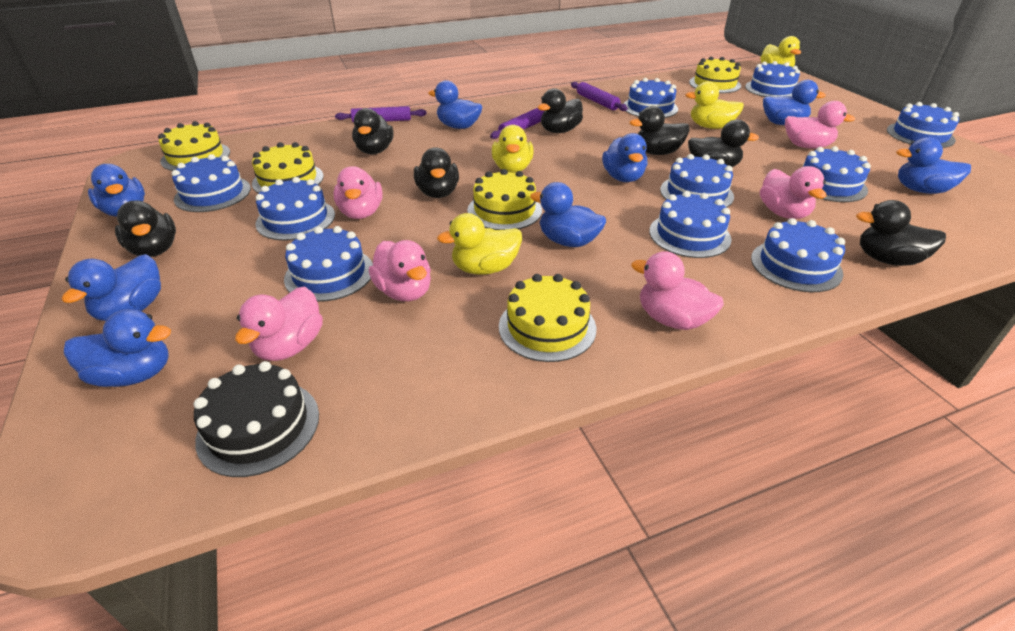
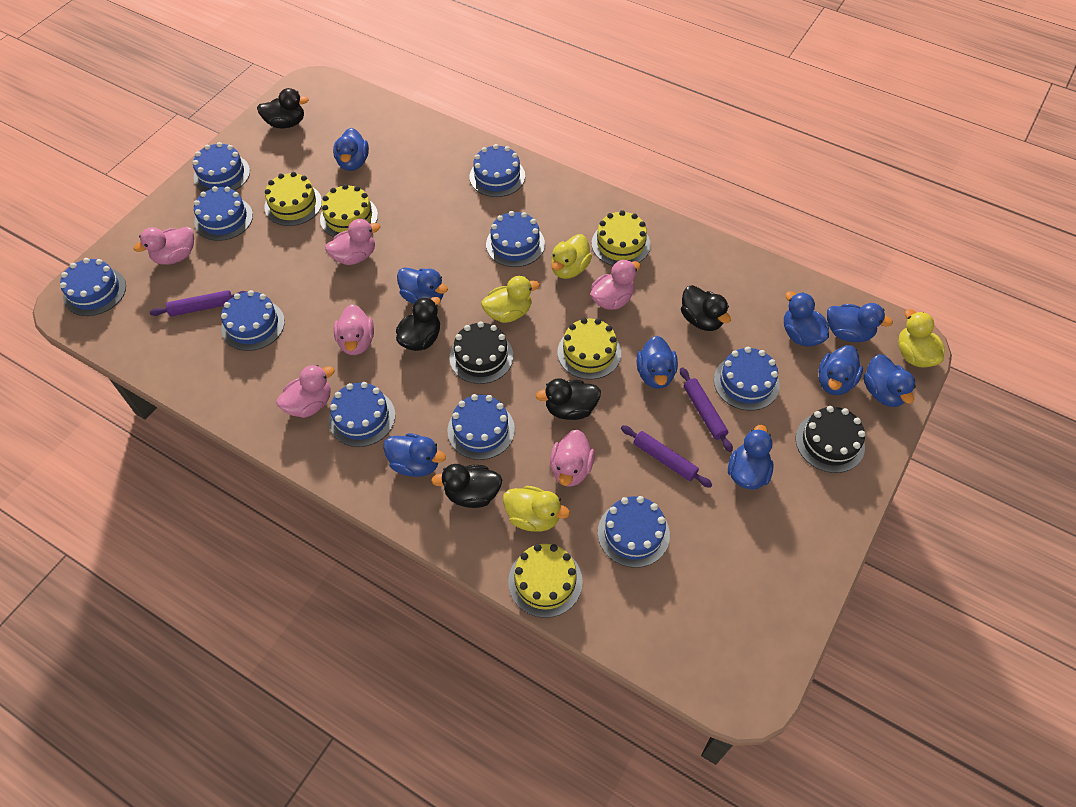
black cake: 1 -> 2
black duck: 7 -> 5
blue duck: 8 -> 9

